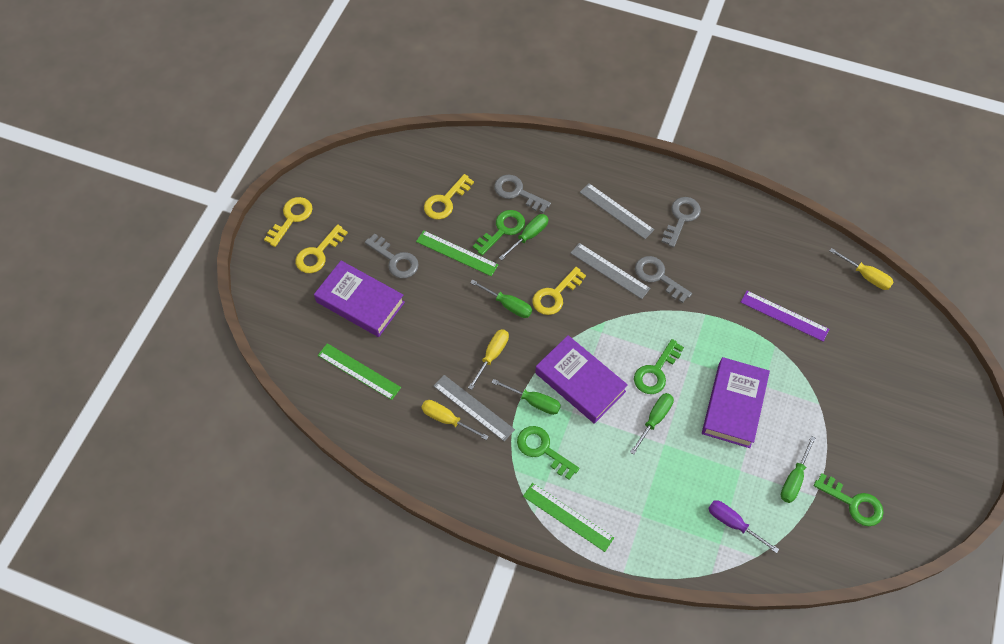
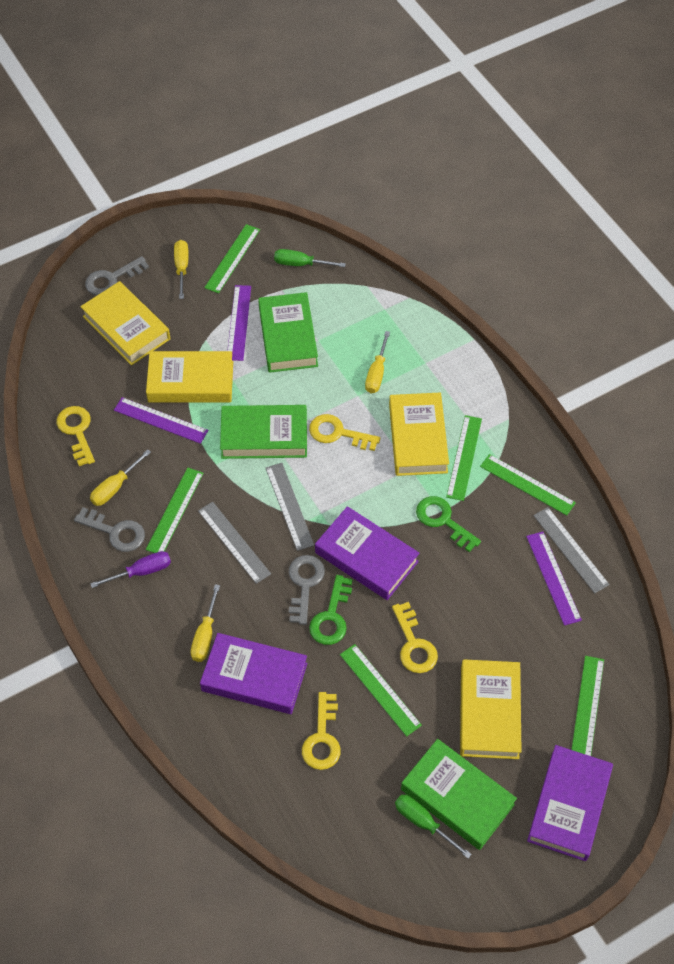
green book: 0 -> 3
green key: 4 -> 2
green ruler: 3 -> 6
green screwdriver: 5 -> 2
grey key: 4 -> 3
purple ruler: 1 -> 3
yellow book: 0 -> 4
yellow screwdriver: 3 -> 4

